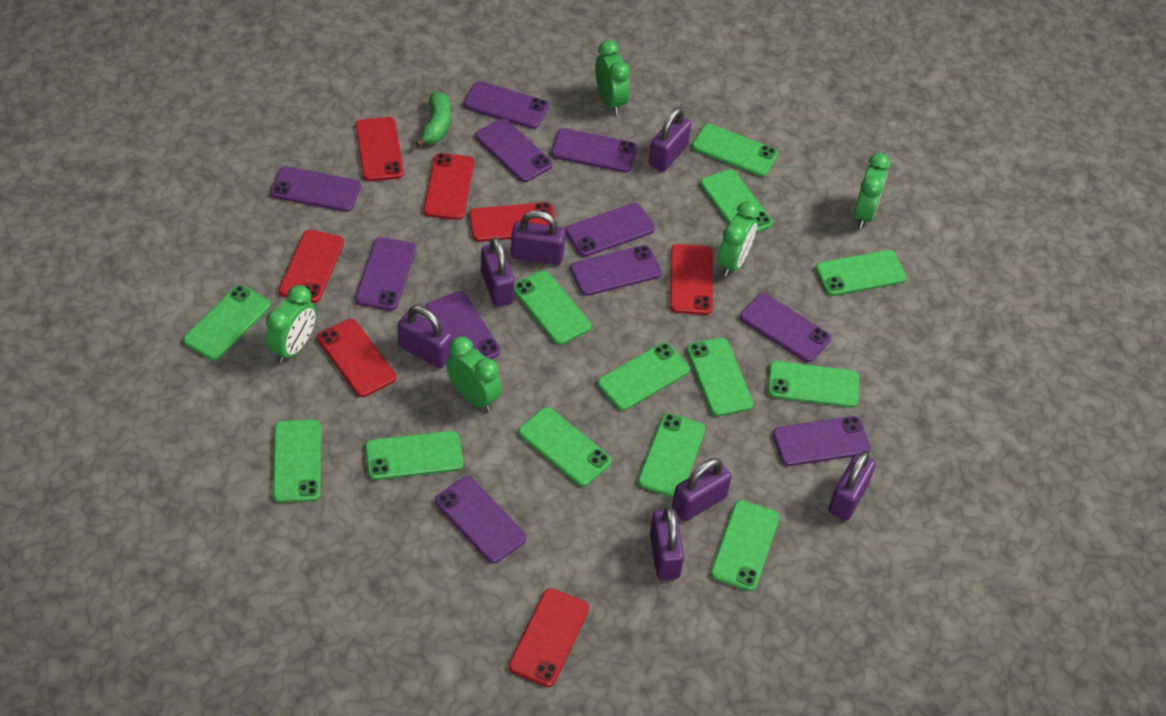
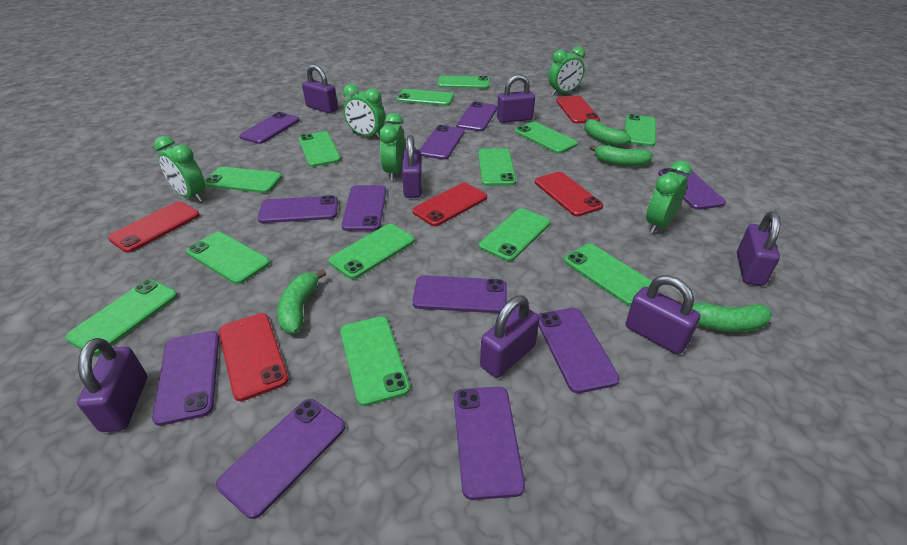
green banana: 1 -> 4
red phone: 7 -> 5

